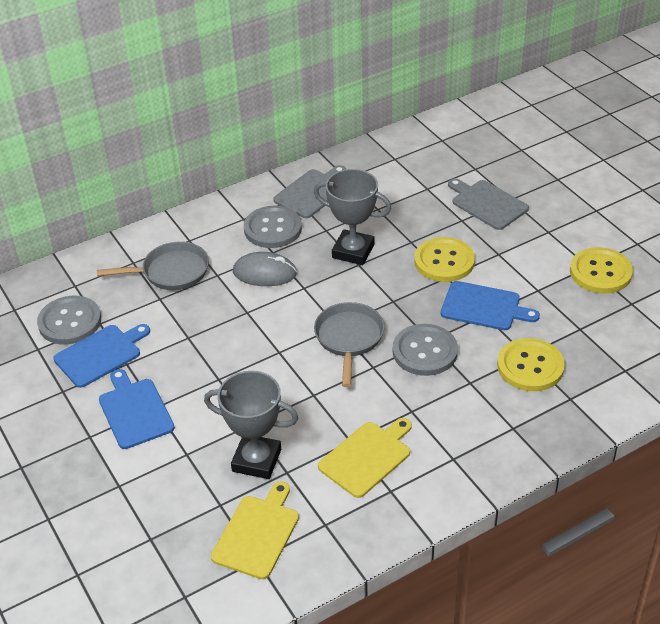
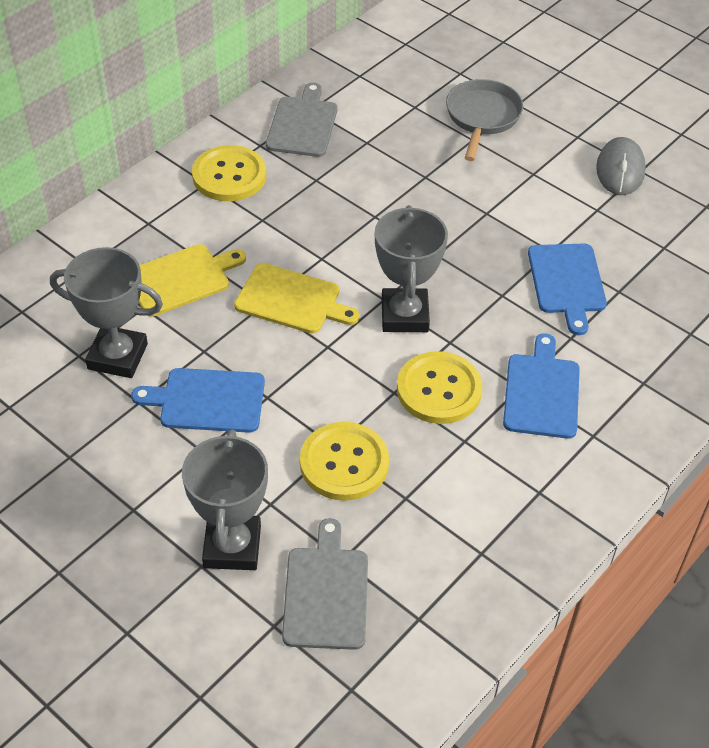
grey button: 3 -> 0
grey pan: 2 -> 1
grey trophy: 2 -> 3

